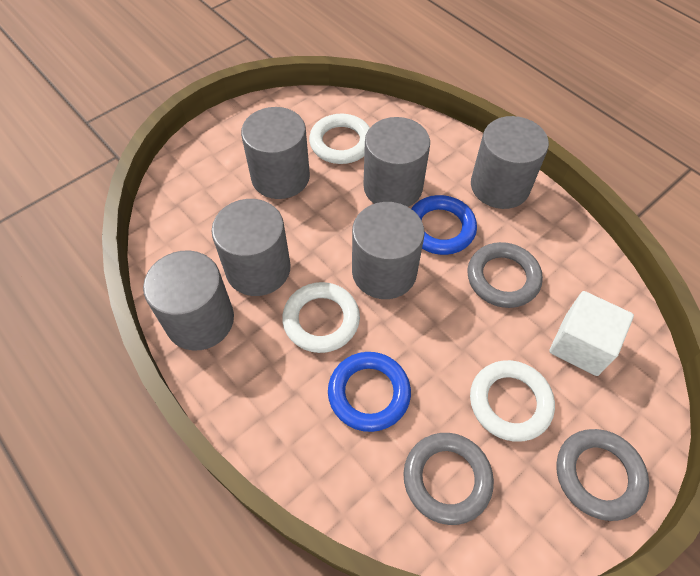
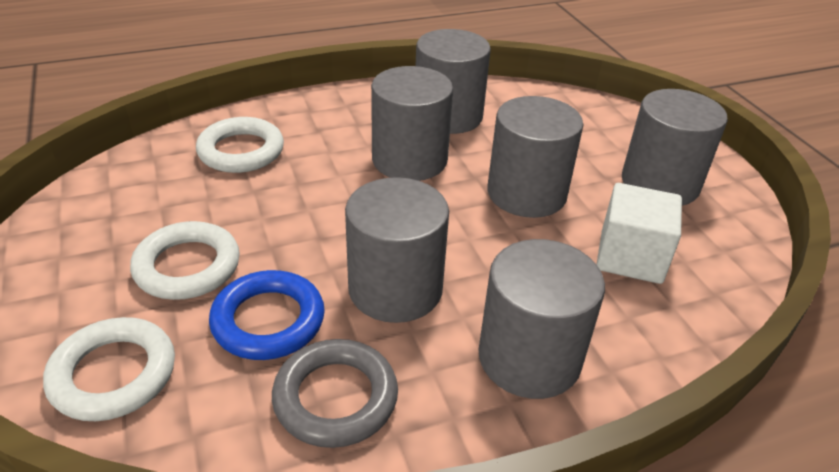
blue ring: 2 -> 1
grey ring: 3 -> 1

